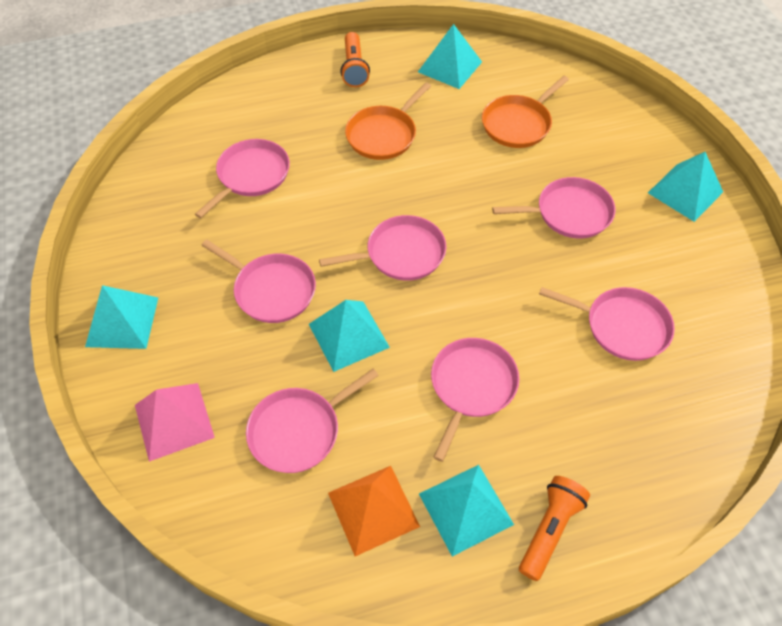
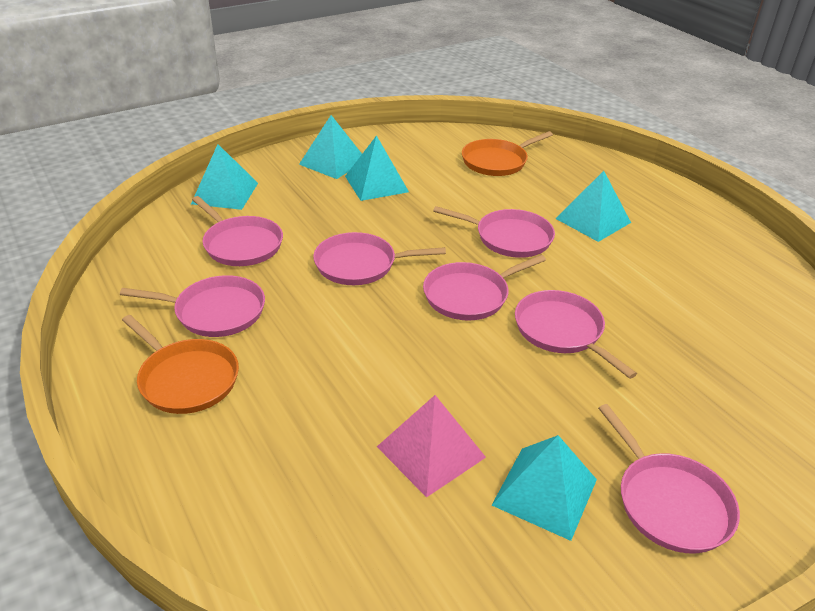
orange flashlight: 2 -> 0
orange pyramid: 1 -> 0

